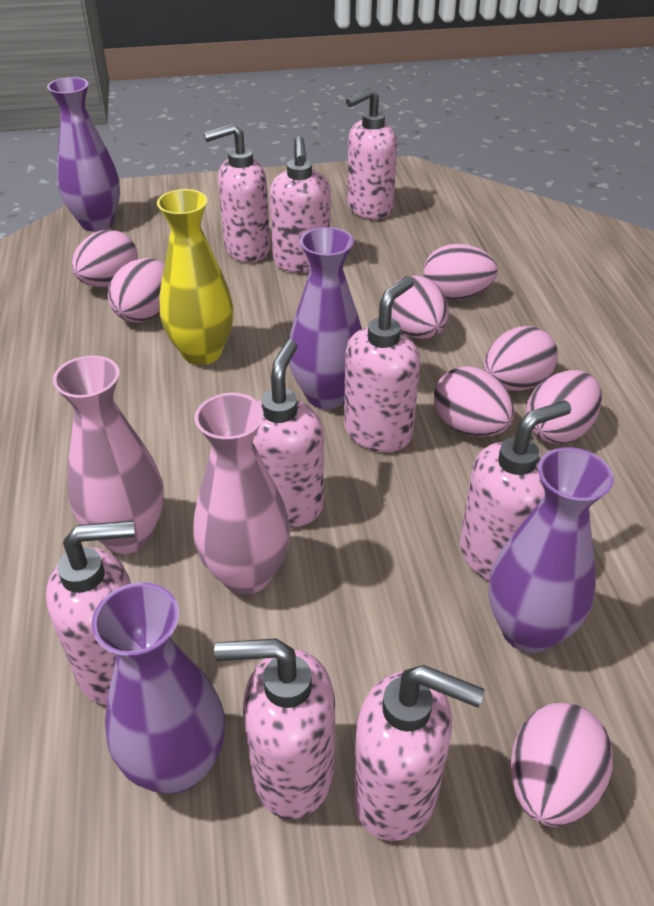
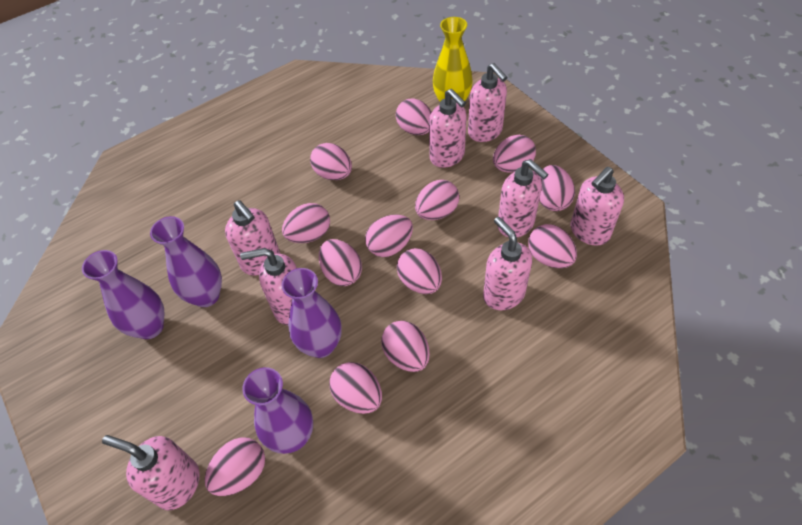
pink egg: 8 -> 13
pink soap dispenser: 9 -> 8
pink vase: 2 -> 0

